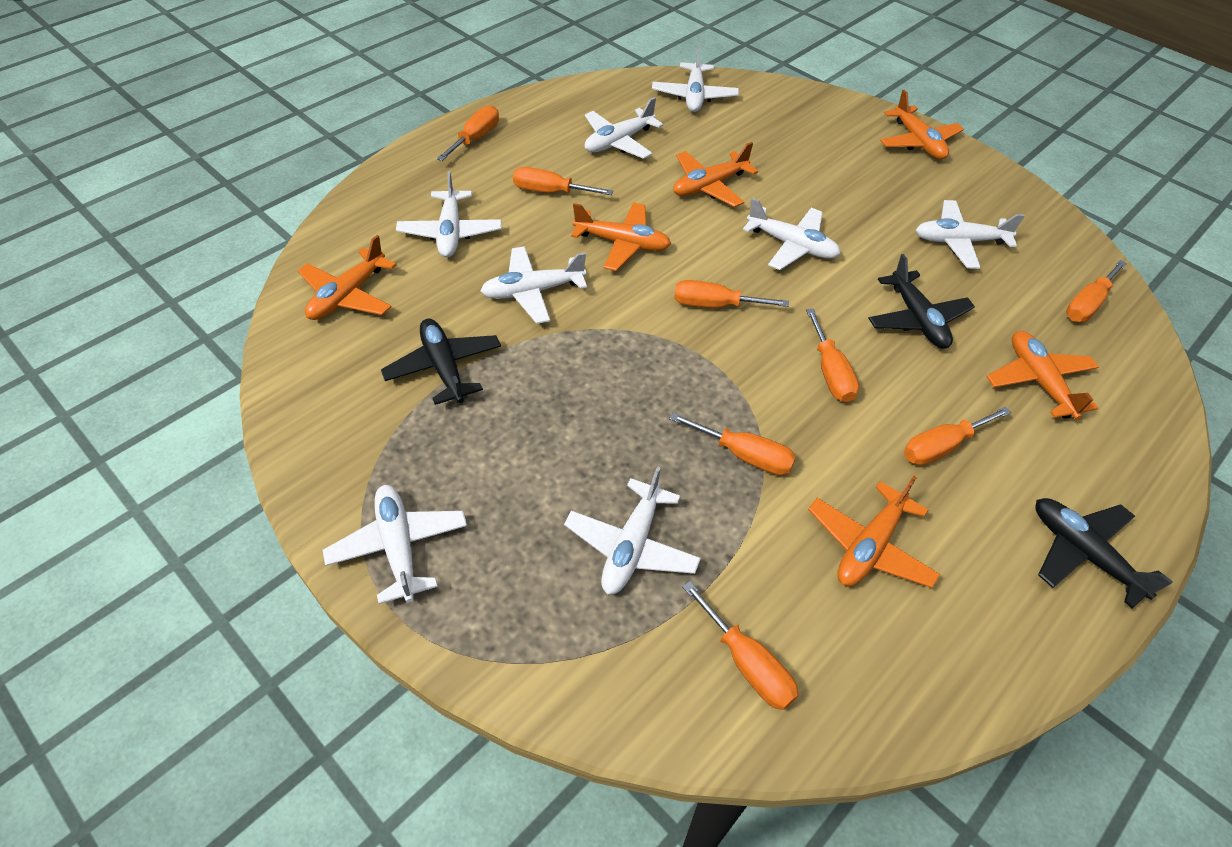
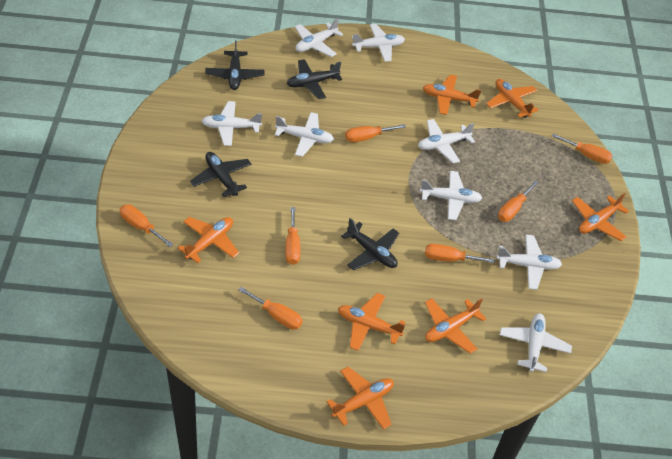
black plane: 3 -> 4
orange plane: 6 -> 7
orange screwdriver: 8 -> 7

